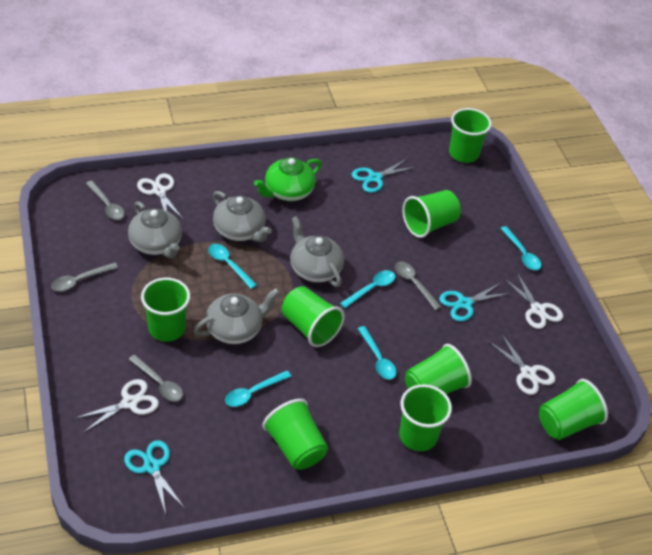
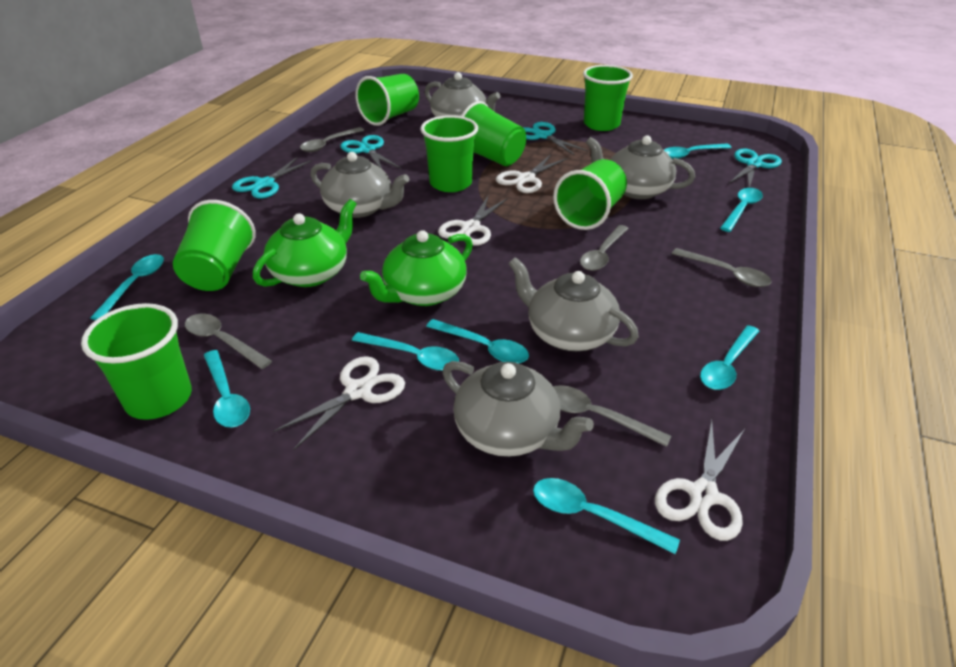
green cup: 8 -> 7
green teapot: 1 -> 2
grey spoon: 4 -> 5
grey teapot: 4 -> 5
turquoise scissors: 3 -> 4
turquoise spoon: 5 -> 8

